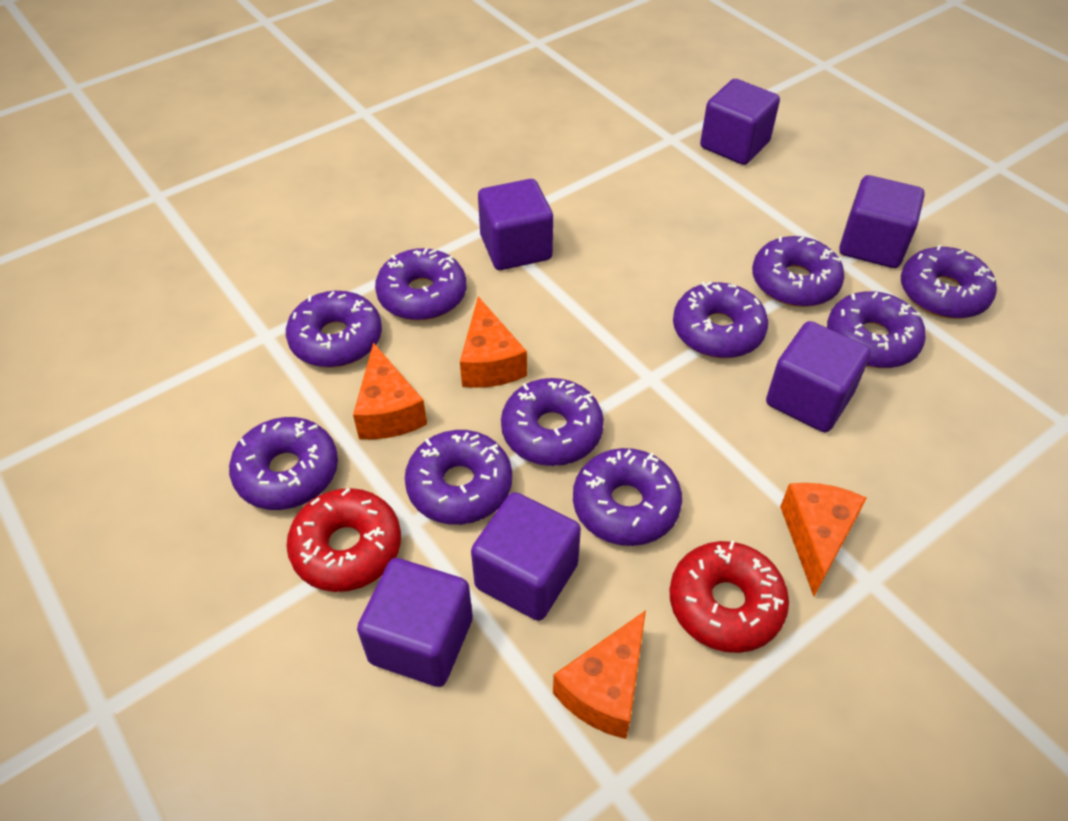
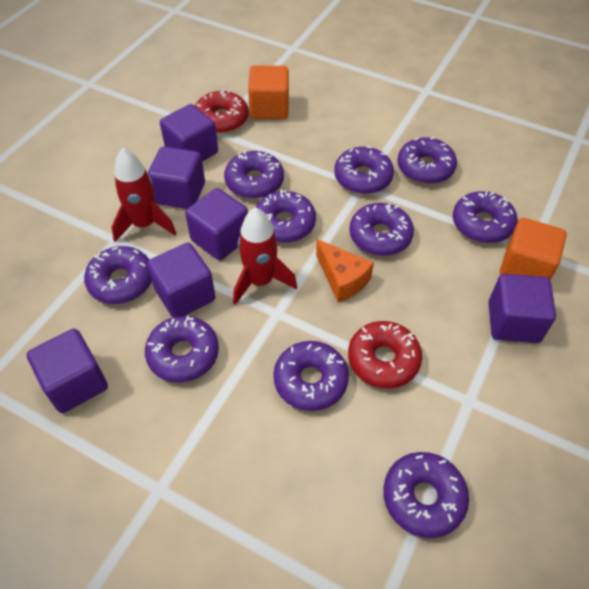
orange cheese: 4 -> 1
orange cube: 0 -> 2
red rocket: 0 -> 2

